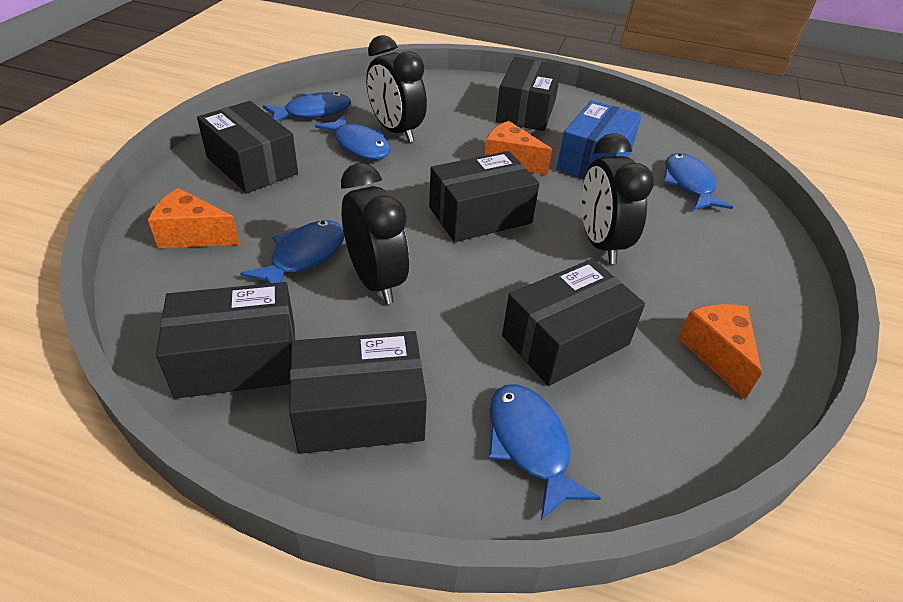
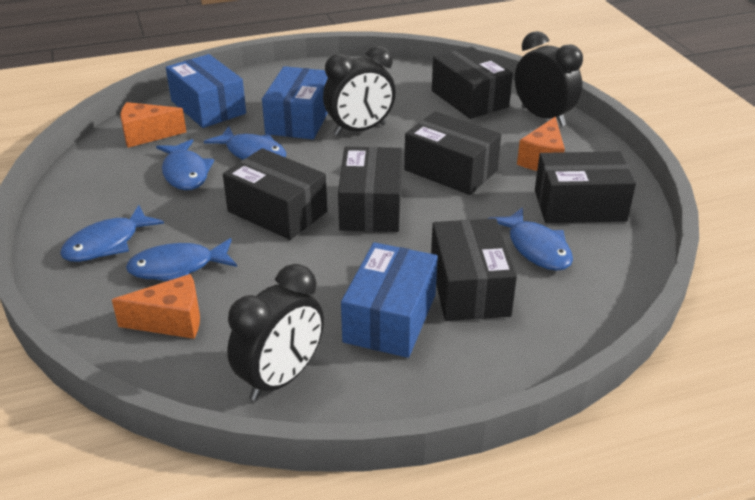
blue box: 1 -> 3

